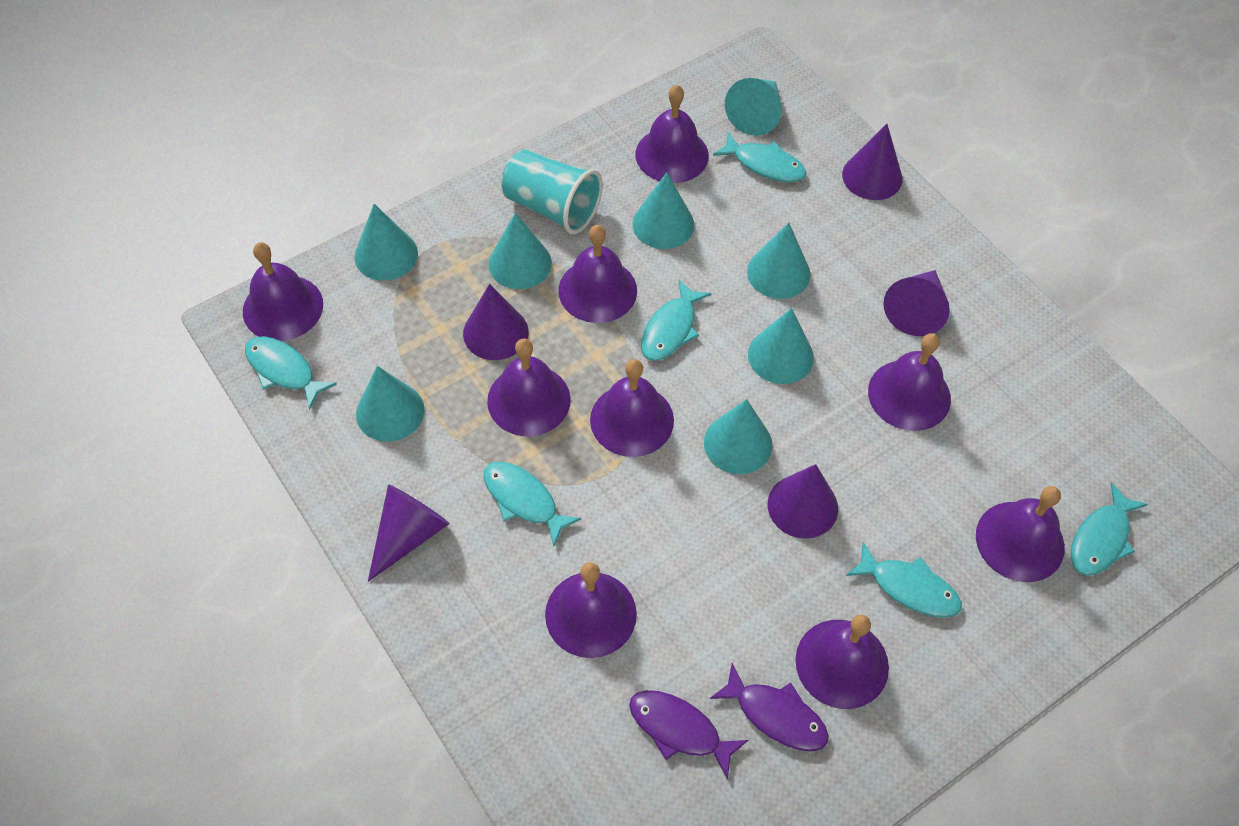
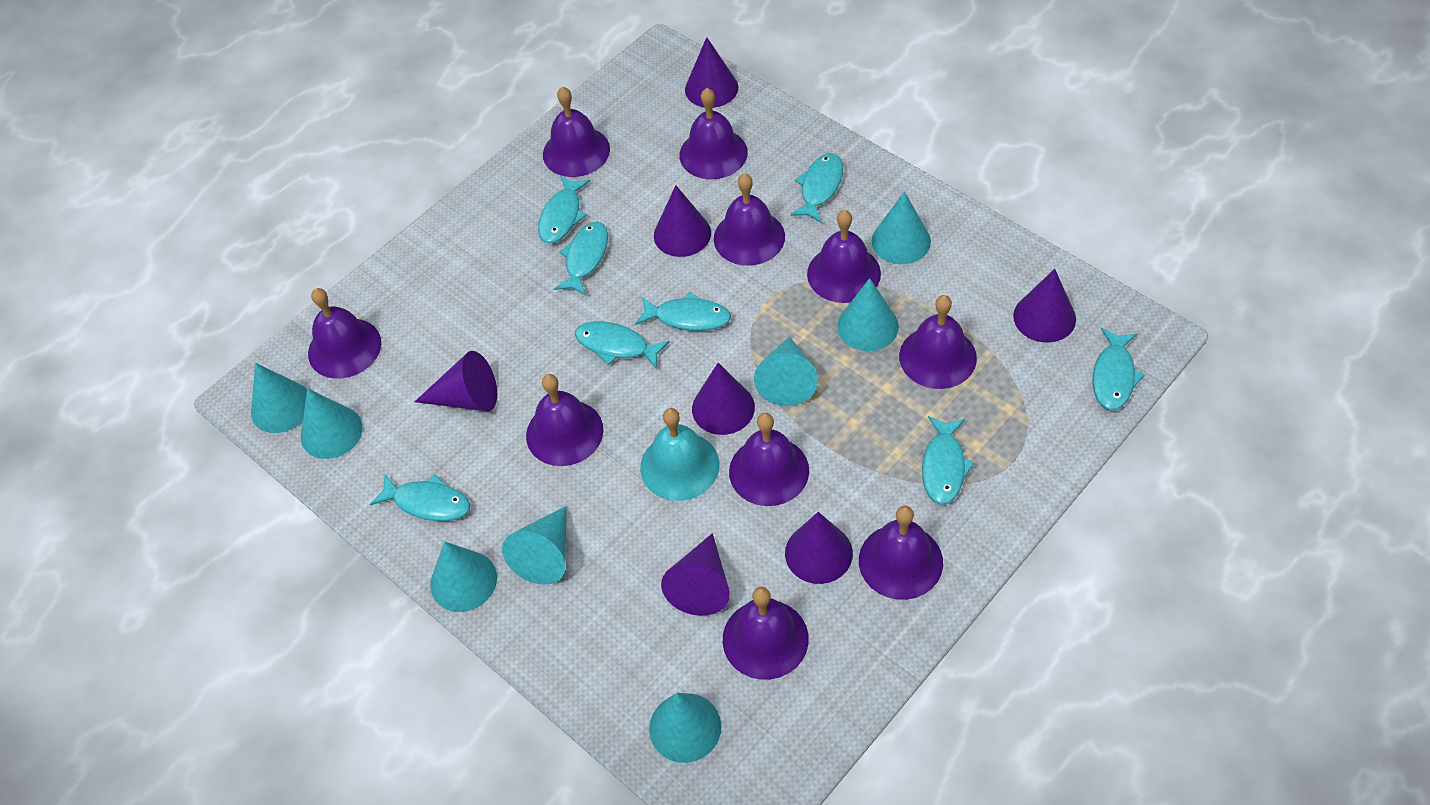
purple bell: 9 -> 10
purple cone: 5 -> 7
purple fish: 2 -> 0
turquoise bell: 0 -> 1
turquoise cup: 1 -> 0
turquoise fish: 6 -> 8

